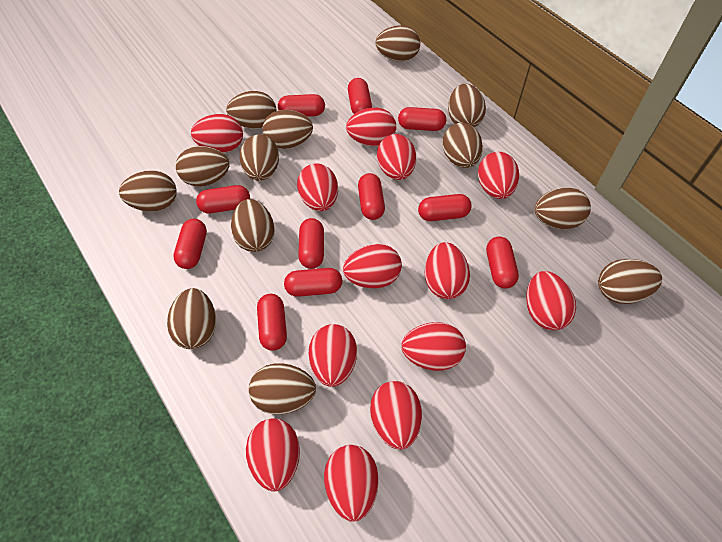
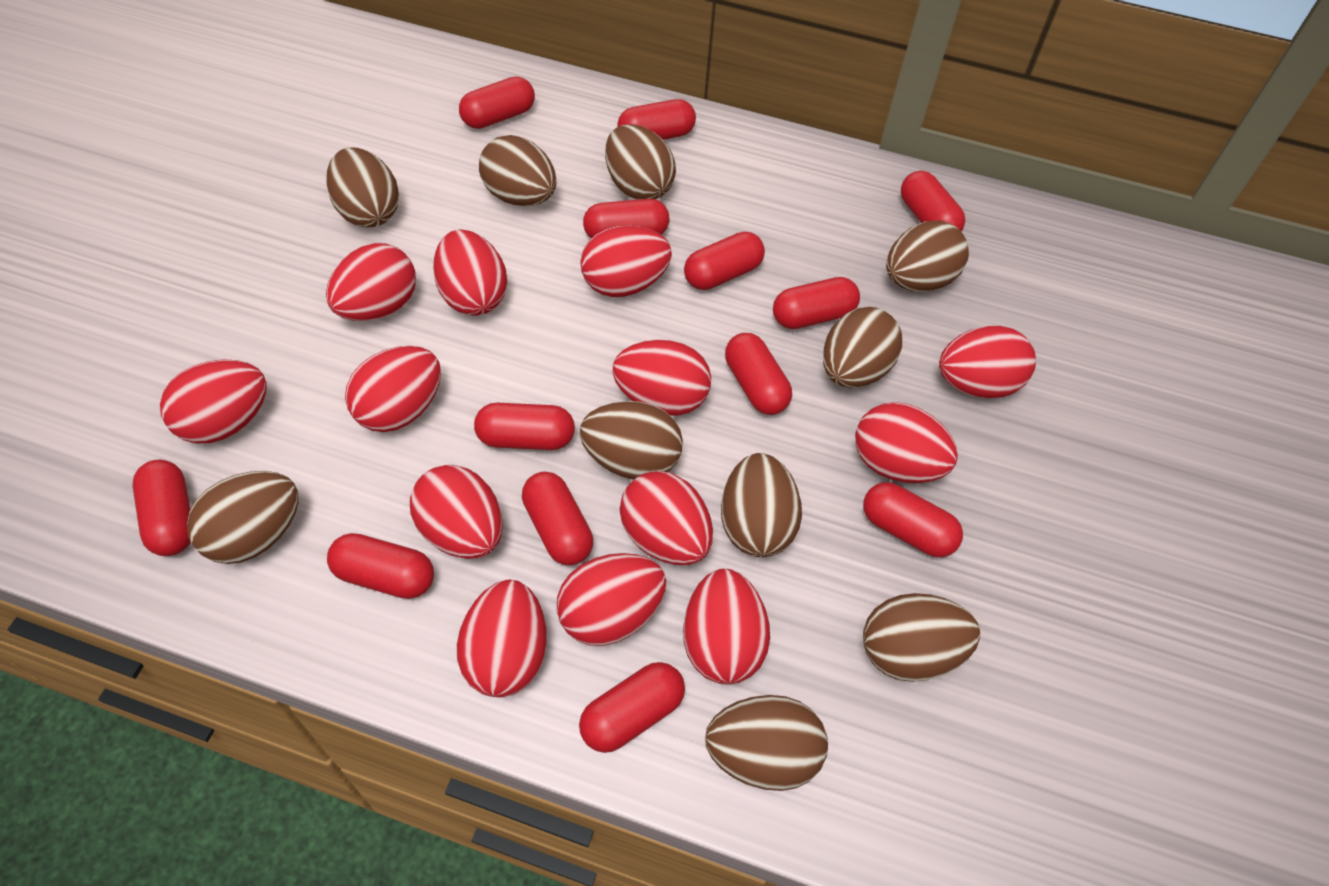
brown egg: 13 -> 10
red capsule: 11 -> 13

